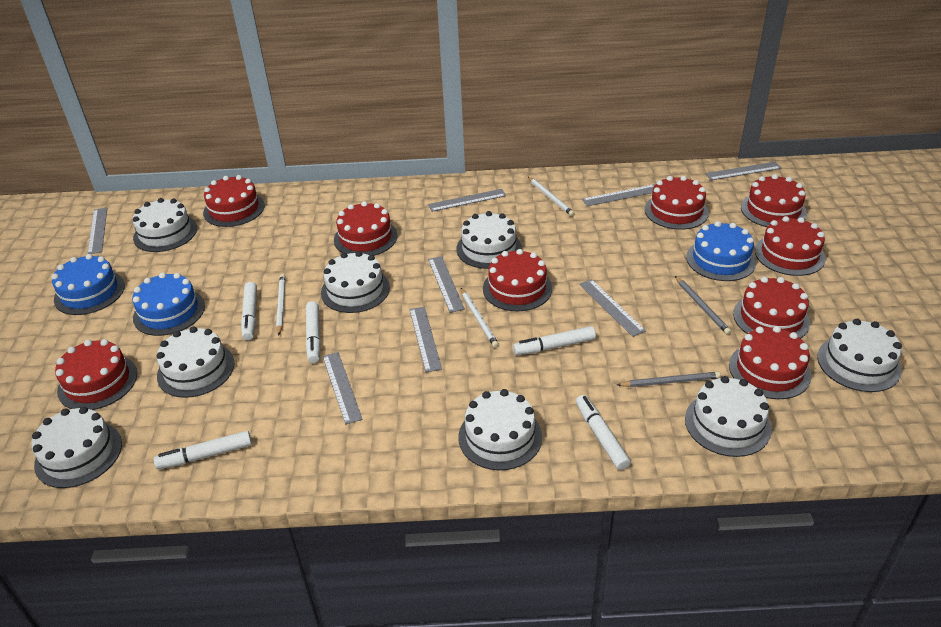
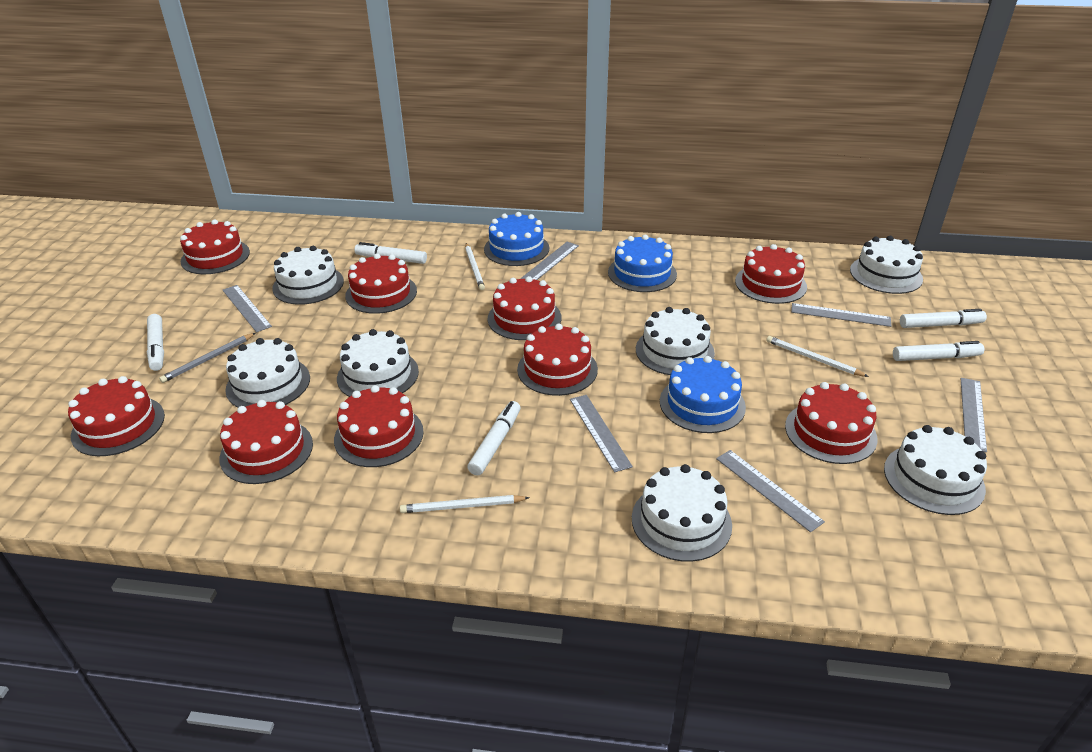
grey pencil: 2 -> 1
grey ruler: 8 -> 6
white cake: 8 -> 7

